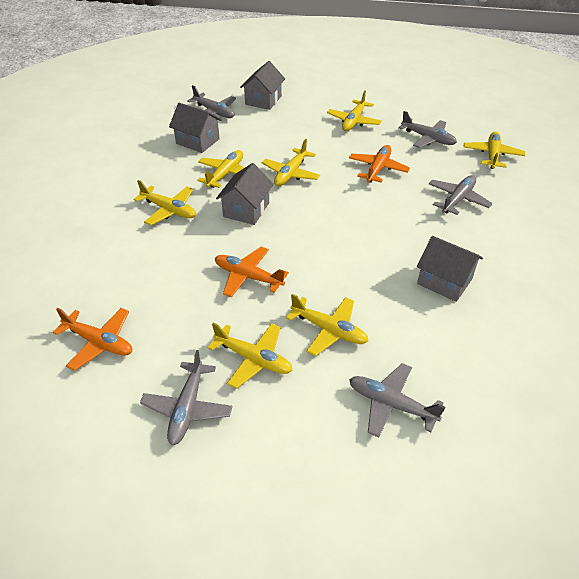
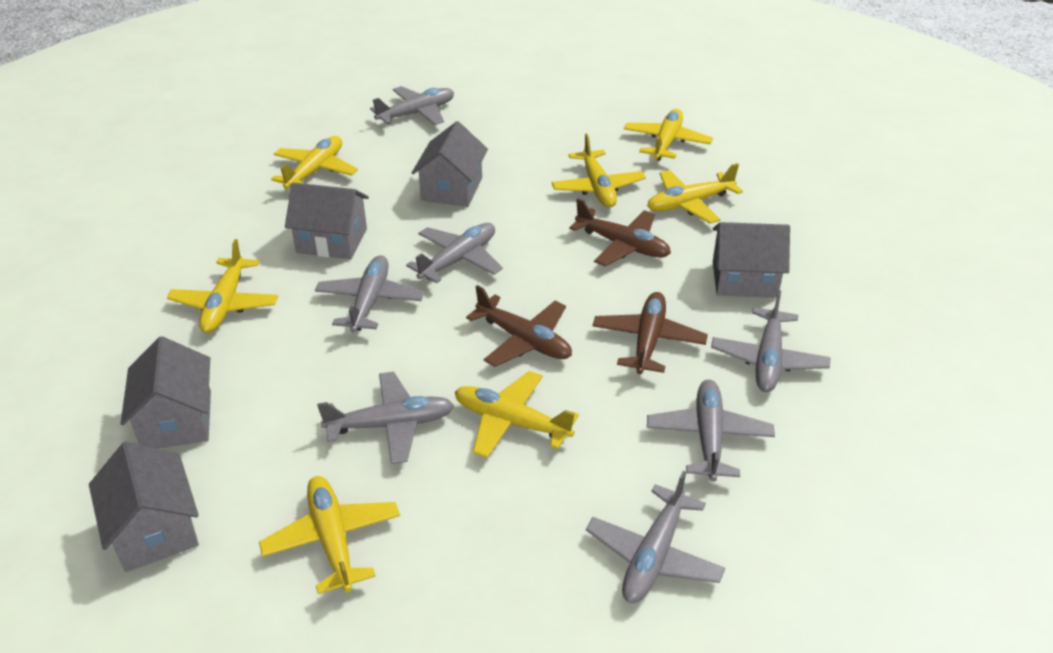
brown plane: 0 -> 3
grey house: 4 -> 5
grey plane: 5 -> 7
orange plane: 3 -> 0

